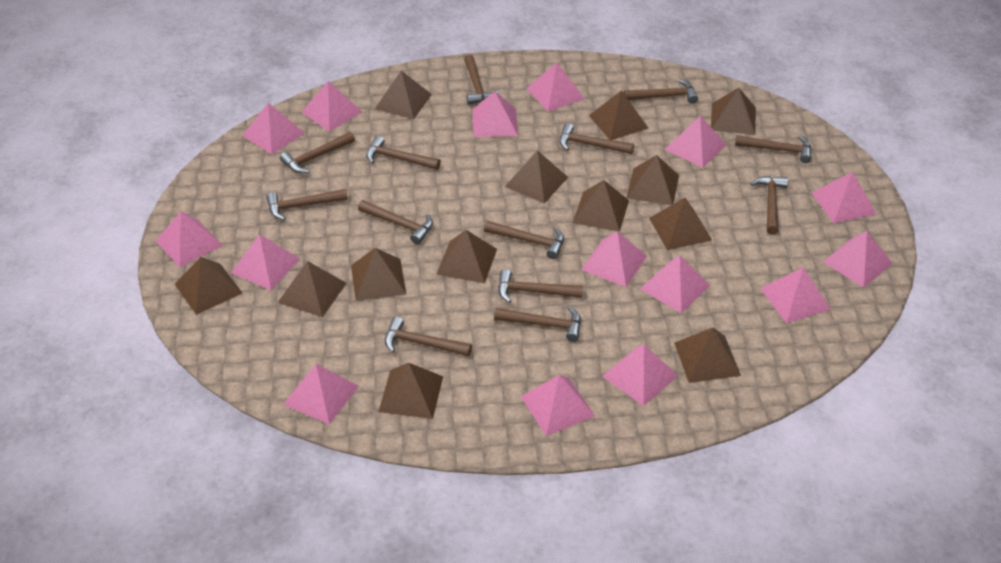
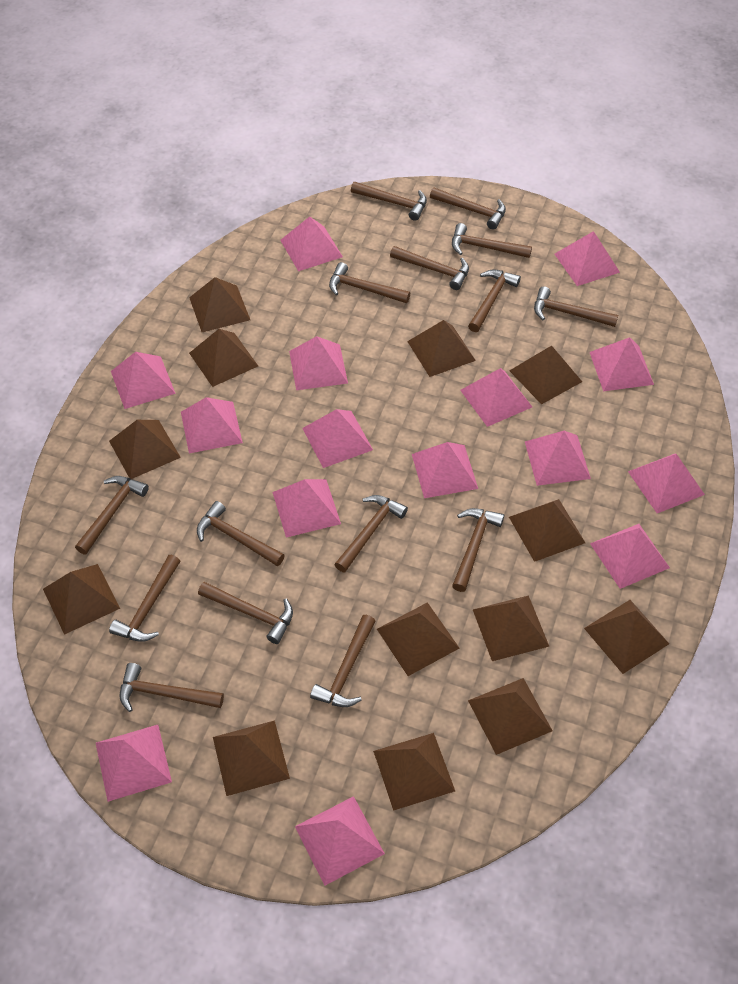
brown hammer: 13 -> 15

